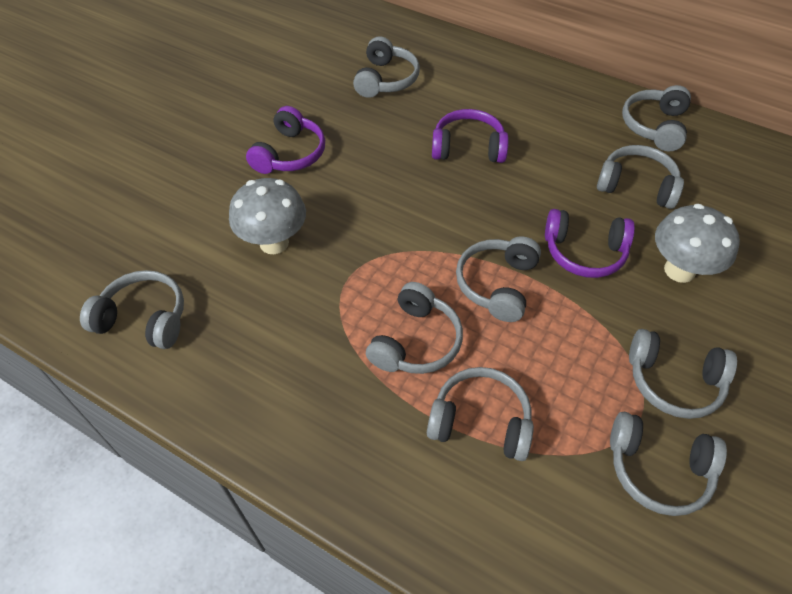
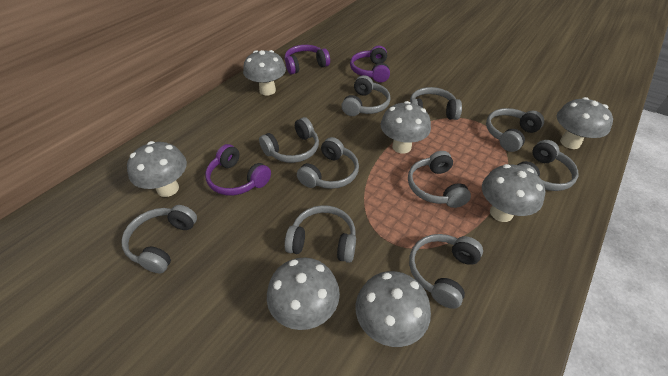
grey headphones: 9 -> 10
grey mushroom: 2 -> 7

